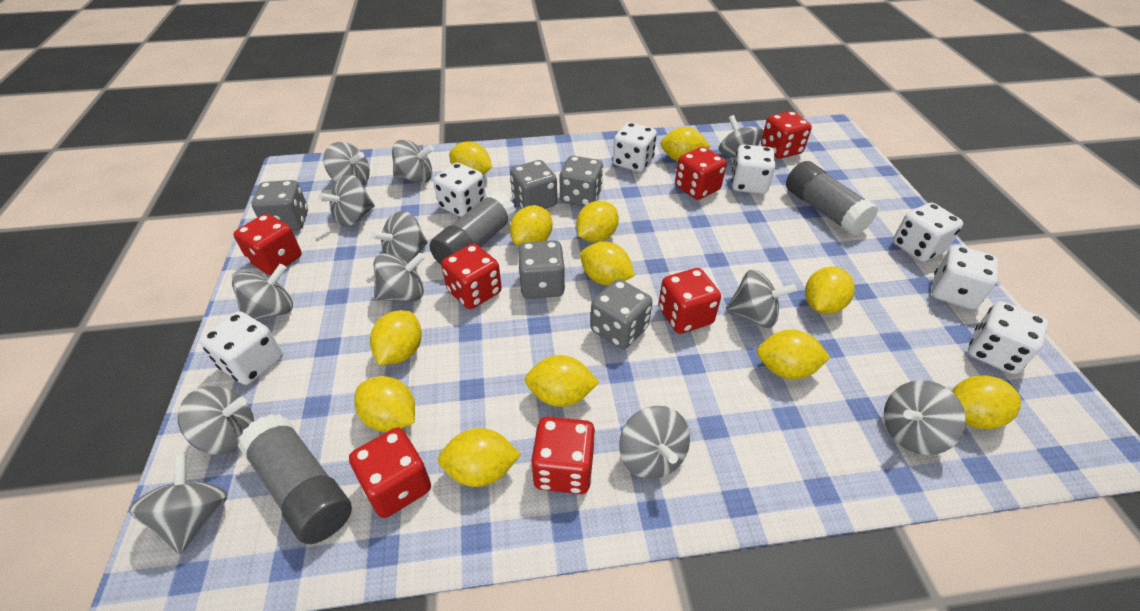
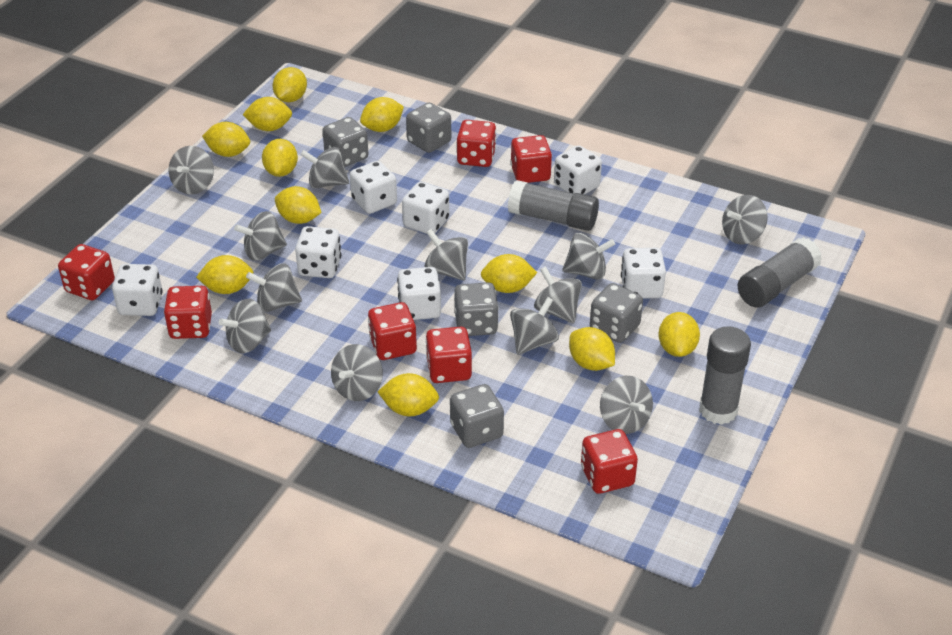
yellow lemon: 12 -> 11

